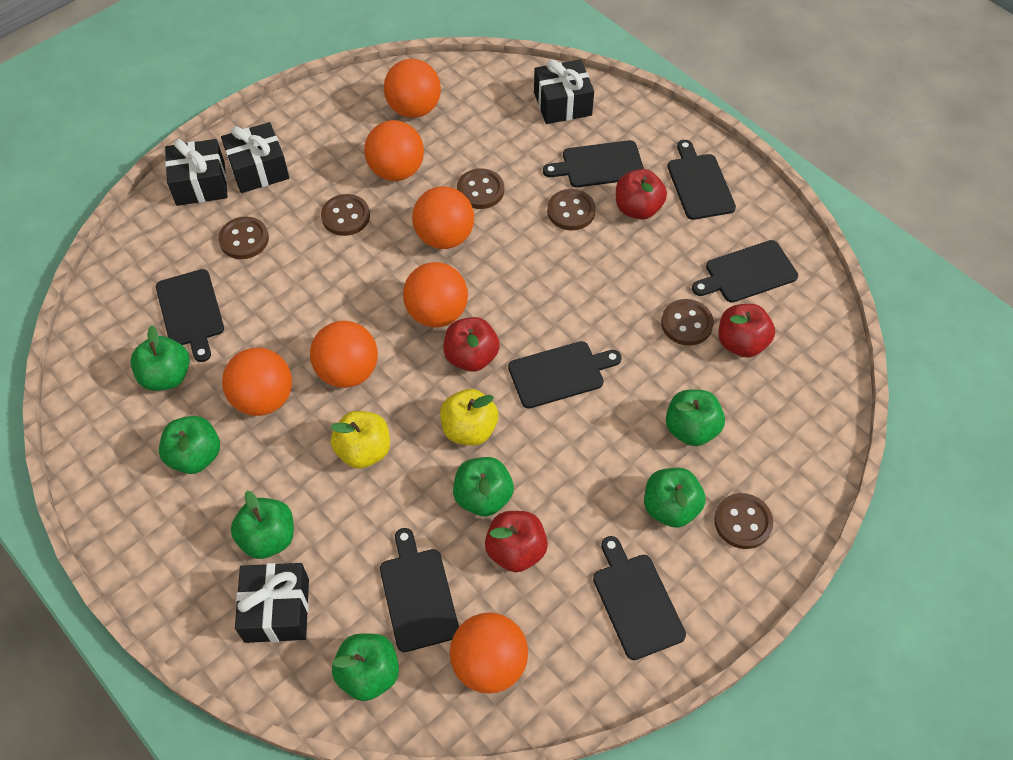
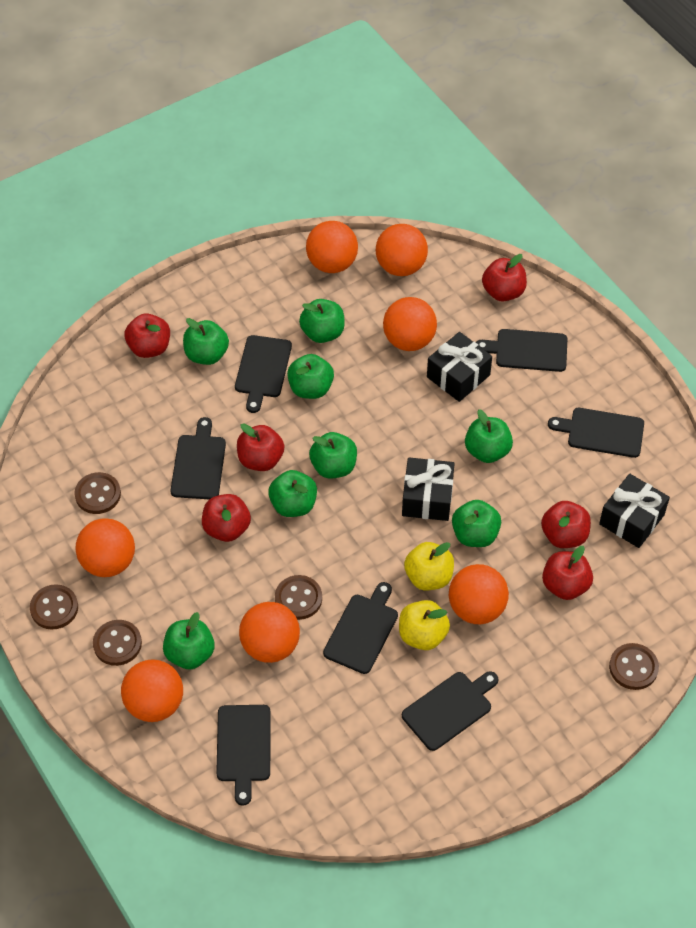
black gift: 4 -> 3
brown button: 6 -> 5
green apple: 7 -> 8
red apple: 4 -> 6

